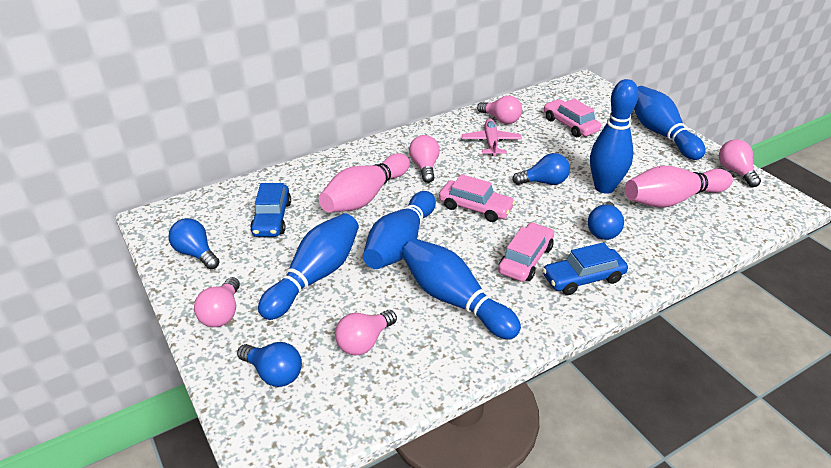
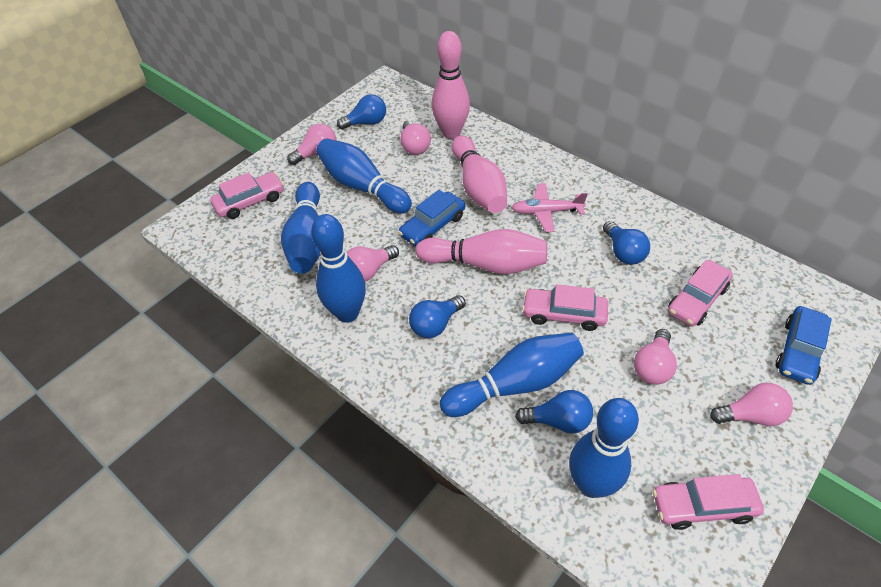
pink bowling pin: 2 -> 3
pink car: 3 -> 4

